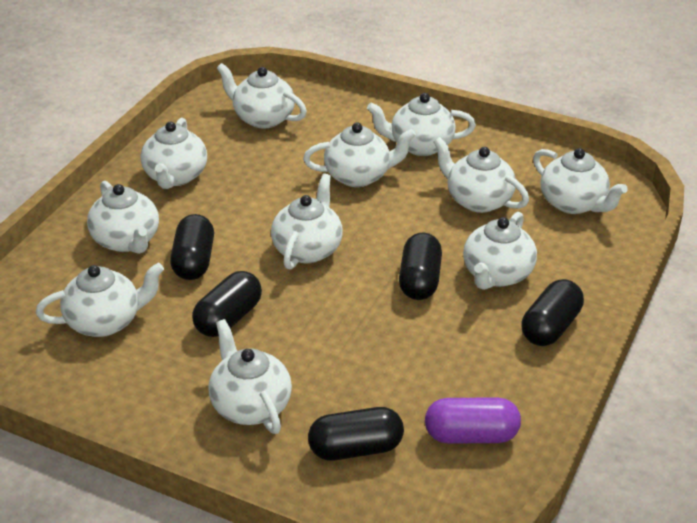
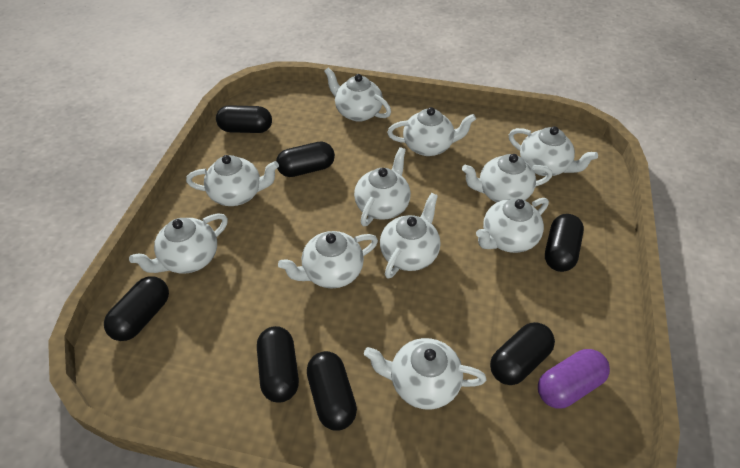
black capsule: 5 -> 7

